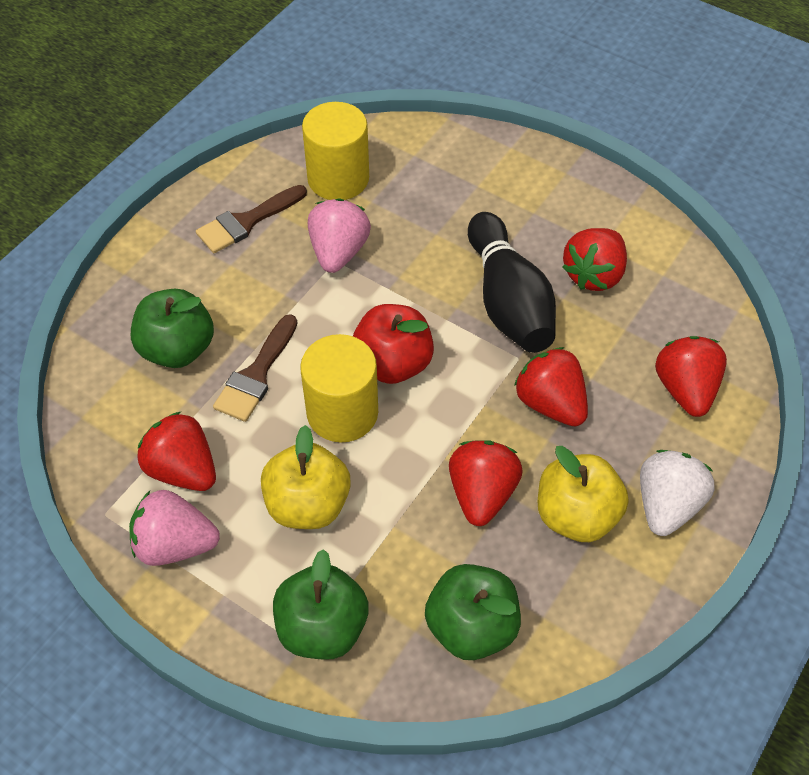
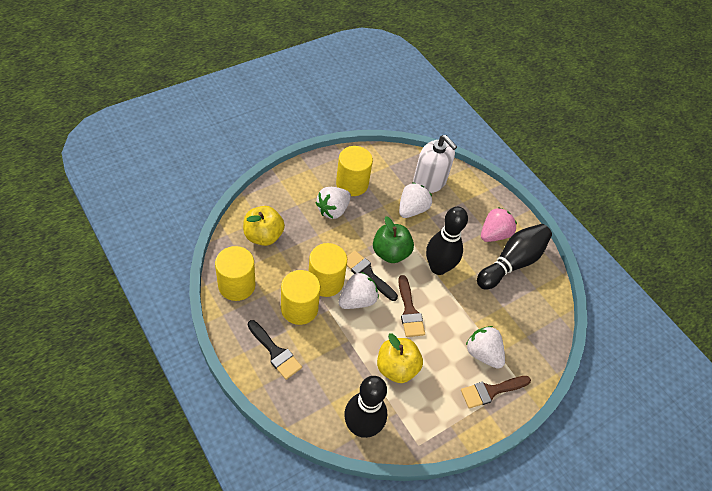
black bowling pin: 1 -> 3
black brush: 0 -> 2
green apple: 3 -> 1
pink strawberry: 2 -> 1
red apple: 1 -> 0
red strawberry: 5 -> 0
white soap dispenser: 0 -> 1
white strawberry: 1 -> 4
yellow cylinder: 2 -> 4

